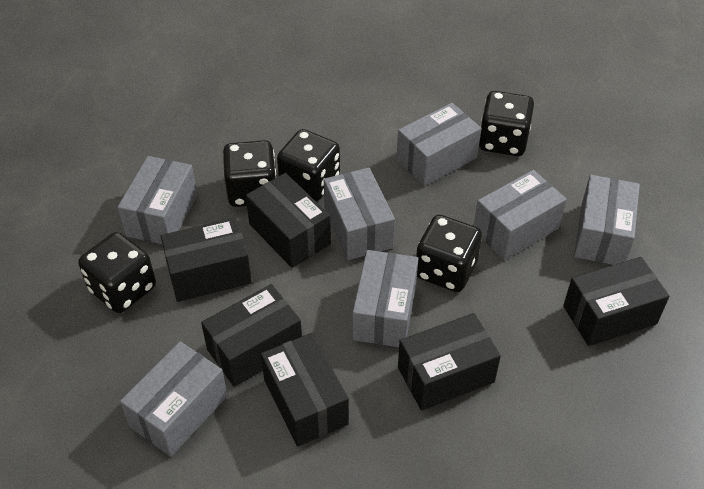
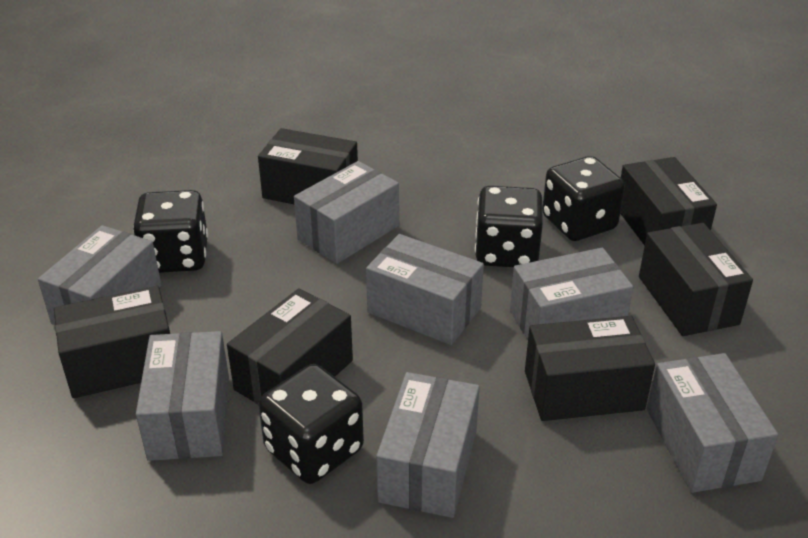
black dice: 5 -> 4

